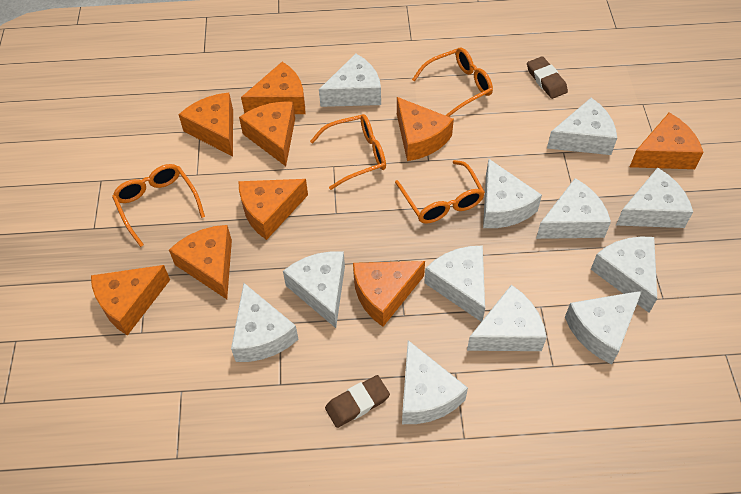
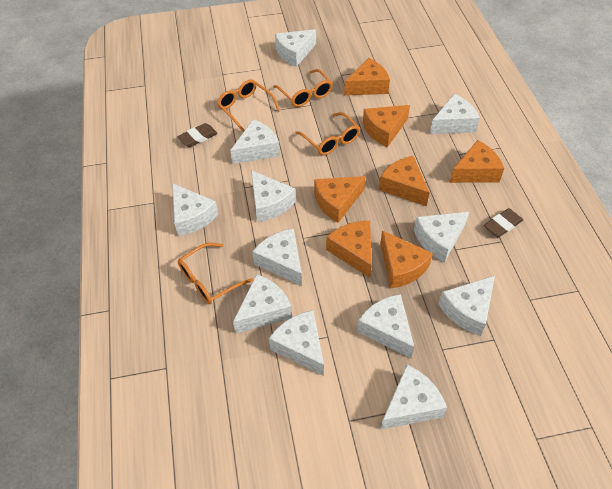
orange cheese: 9 -> 7

